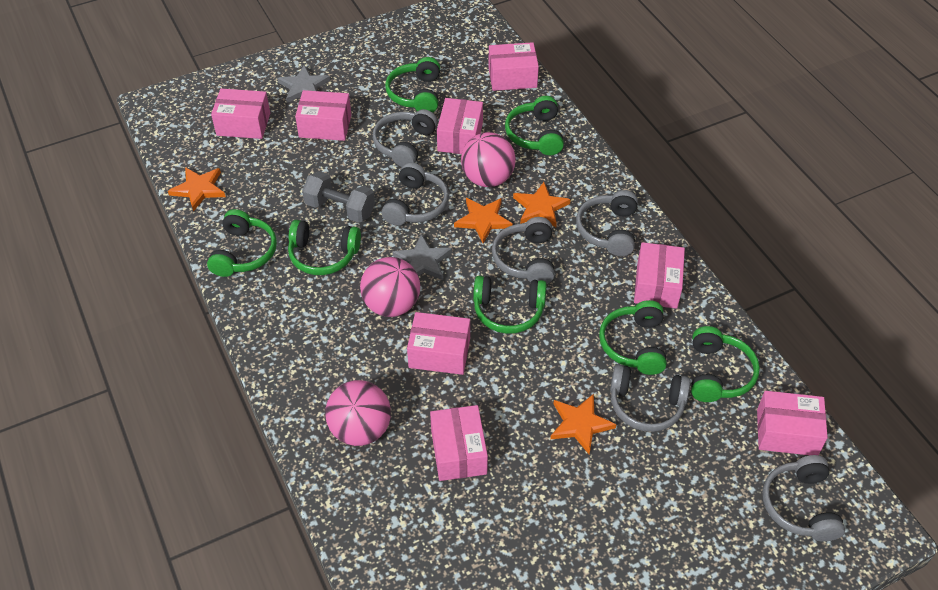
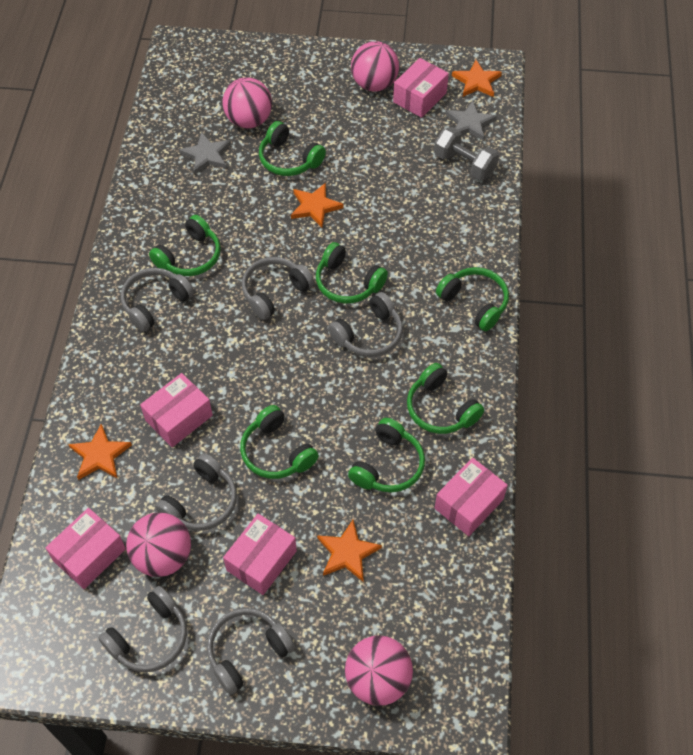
pink ball: 3 -> 4
pink box: 8 -> 5

